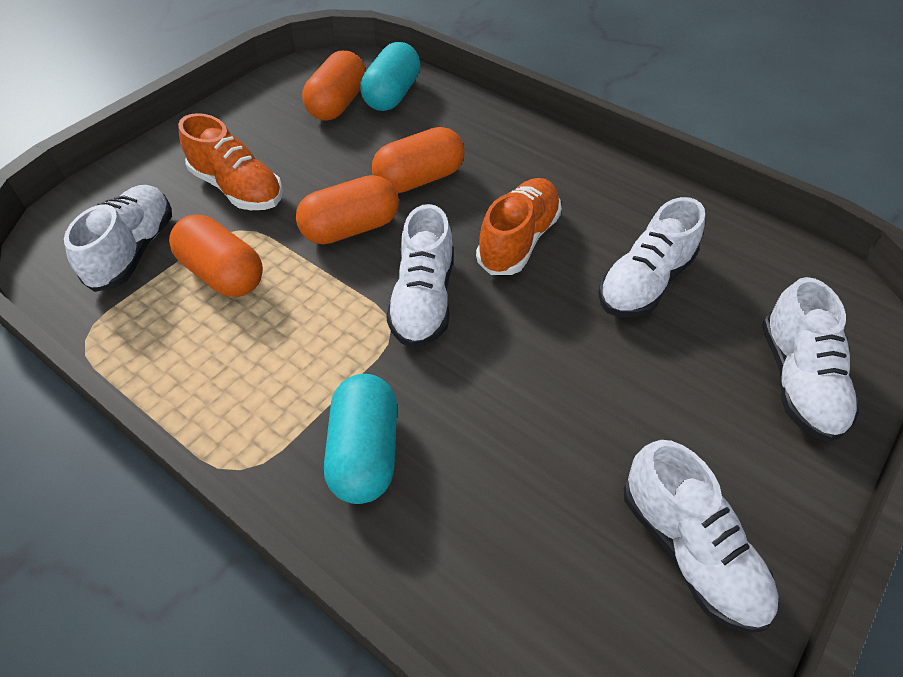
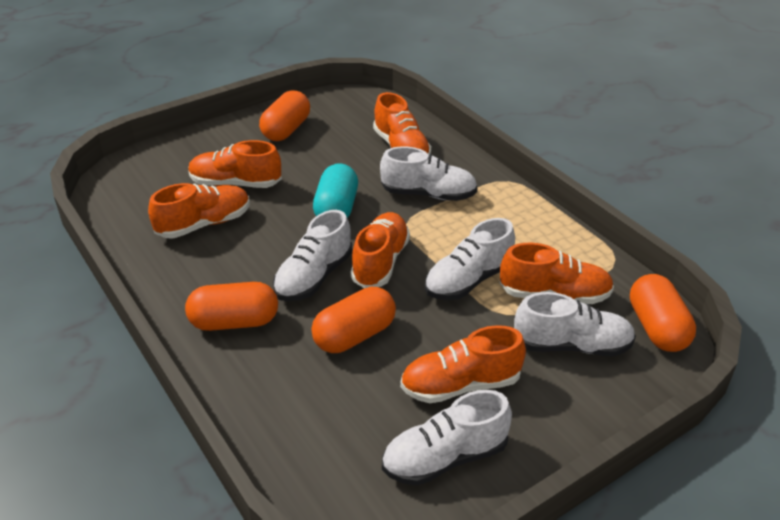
orange shoe: 2 -> 6
turquoise capsule: 2 -> 1

